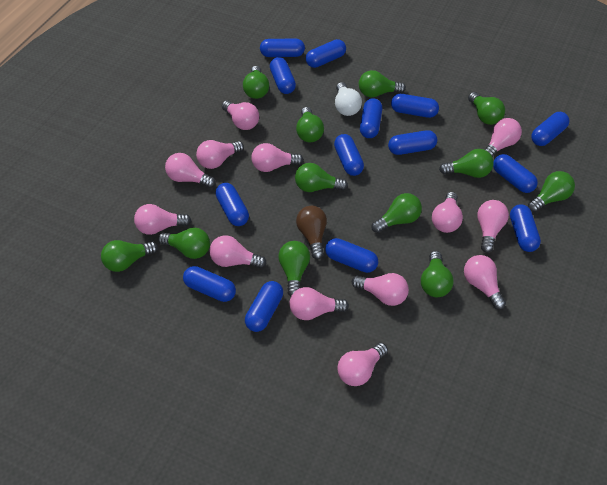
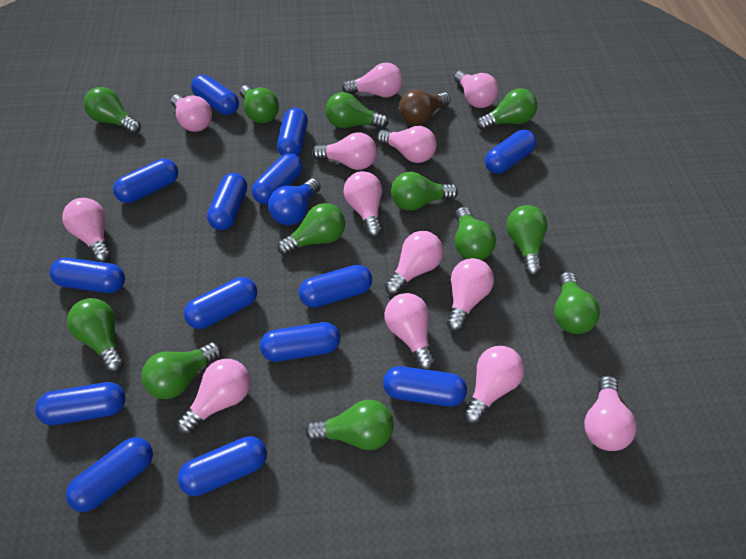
blue light bulb: 0 -> 1
white light bulb: 1 -> 0

